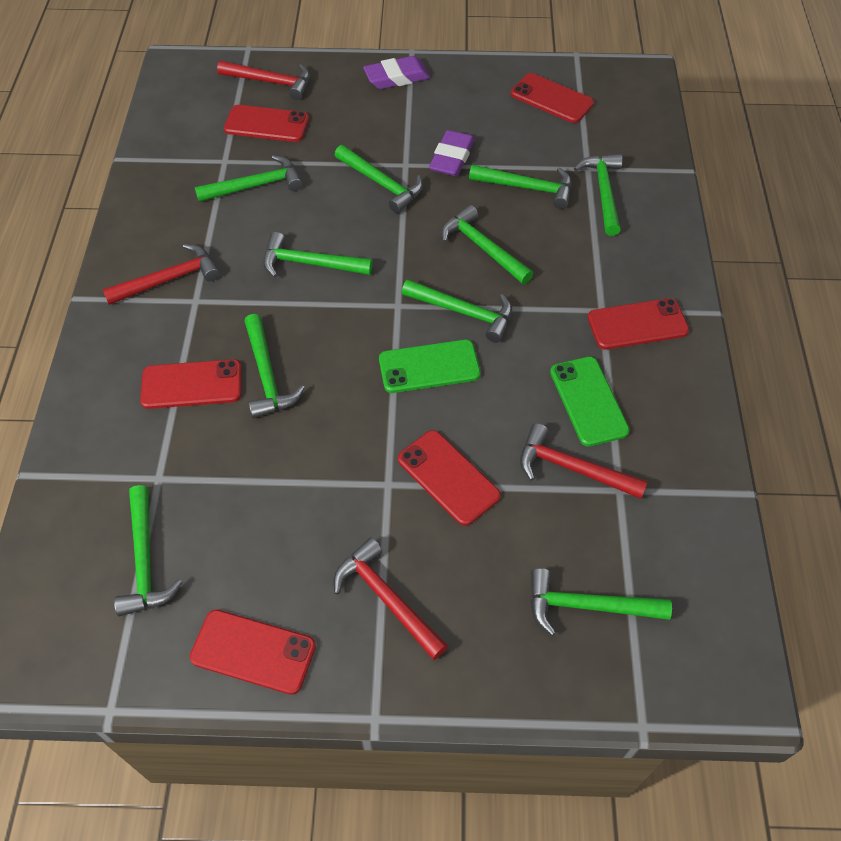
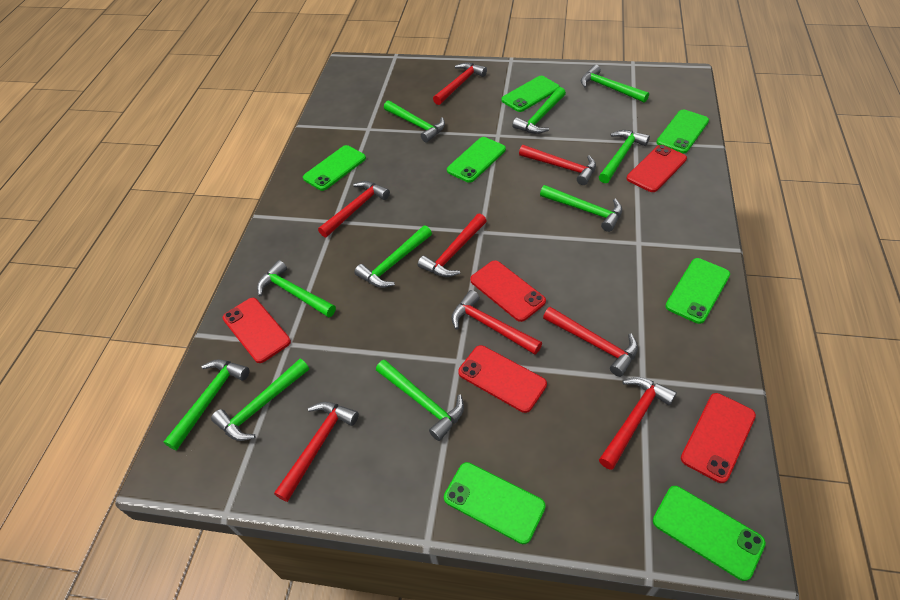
green phone: 2 -> 7
purple eraser: 2 -> 0
red hammer: 4 -> 8
red phone: 6 -> 5

